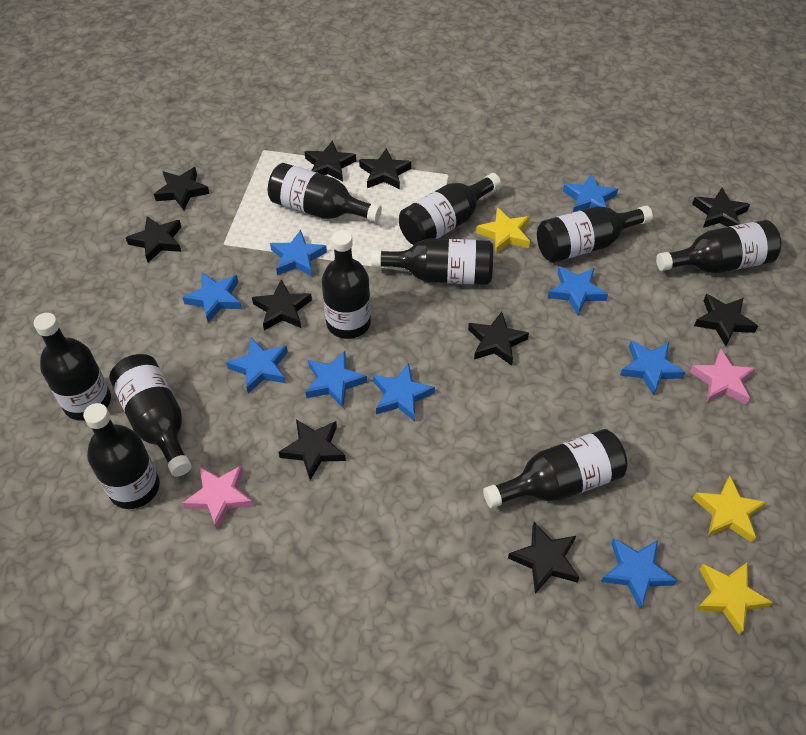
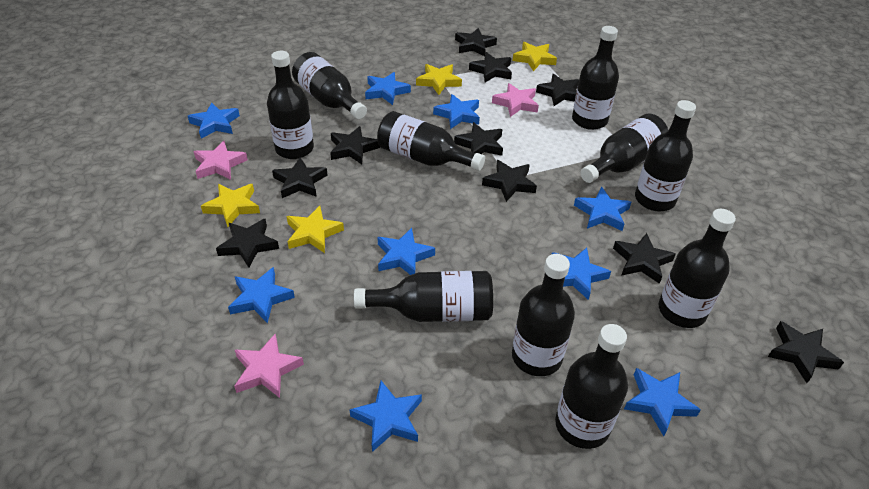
pink star: 2 -> 3
yellow star: 3 -> 4

